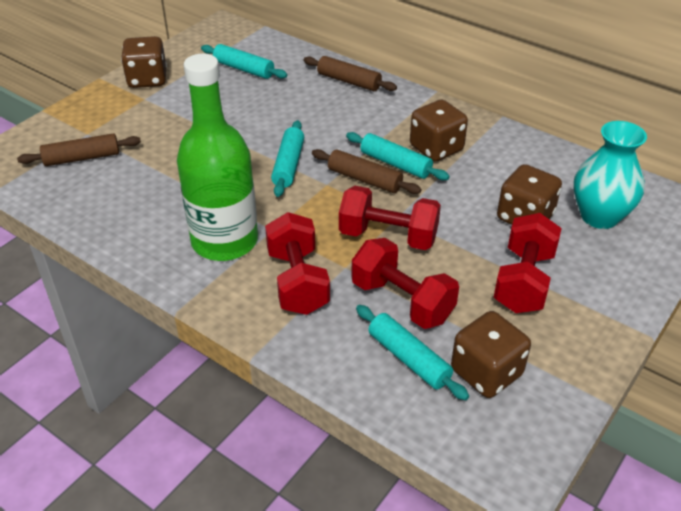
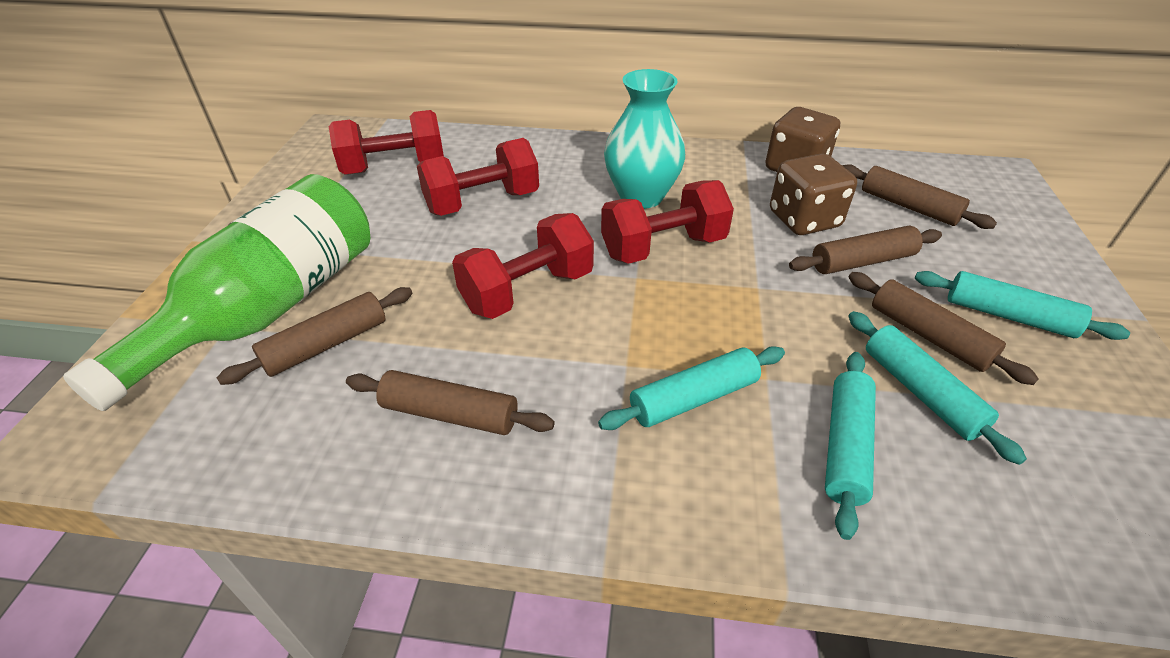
brown dice: 4 -> 2
brown rolling pin: 3 -> 5

